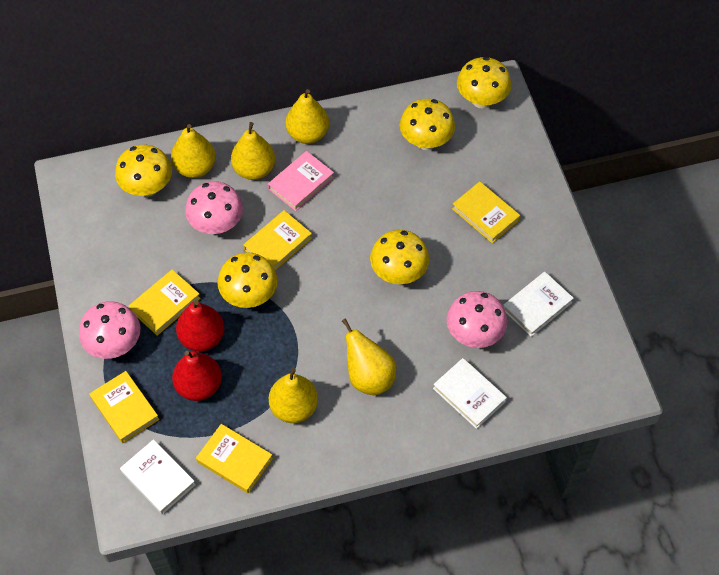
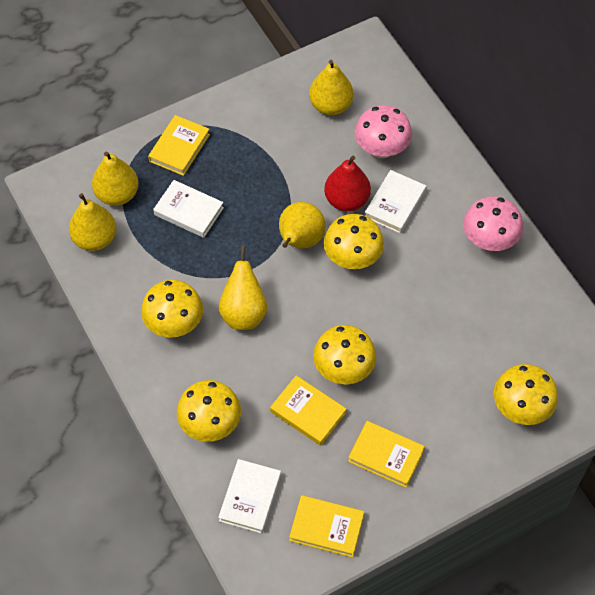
pink book: 1 -> 0
pink mushroom: 3 -> 2
red pear: 2 -> 1
yellow book: 5 -> 4

